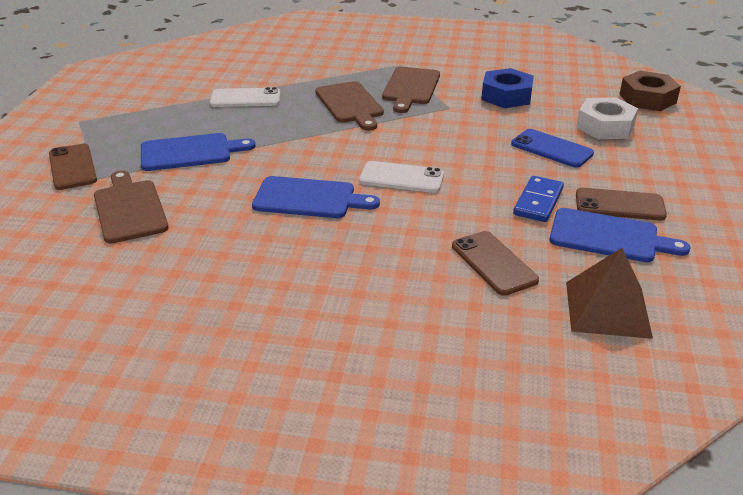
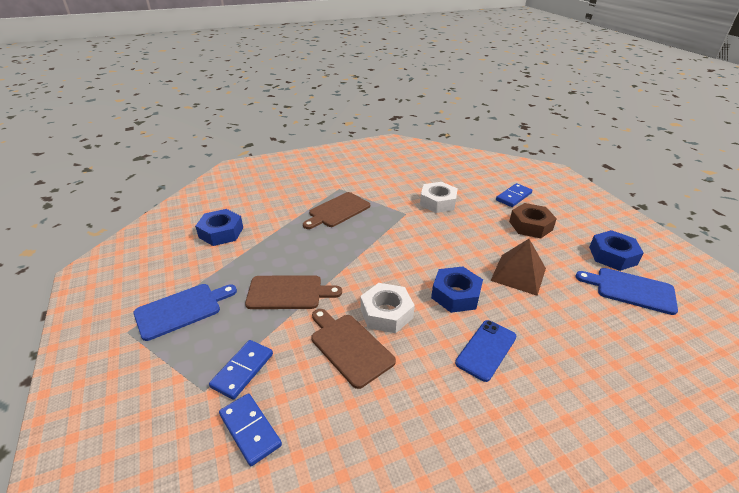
blue cutting board: 3 -> 2
blue domino: 1 -> 3
blue nut: 1 -> 3
brown phone: 3 -> 0
white nut: 1 -> 2
white phone: 2 -> 0

